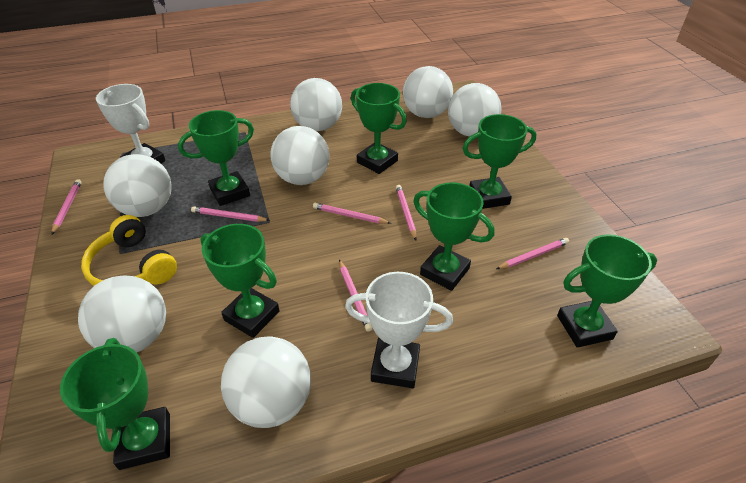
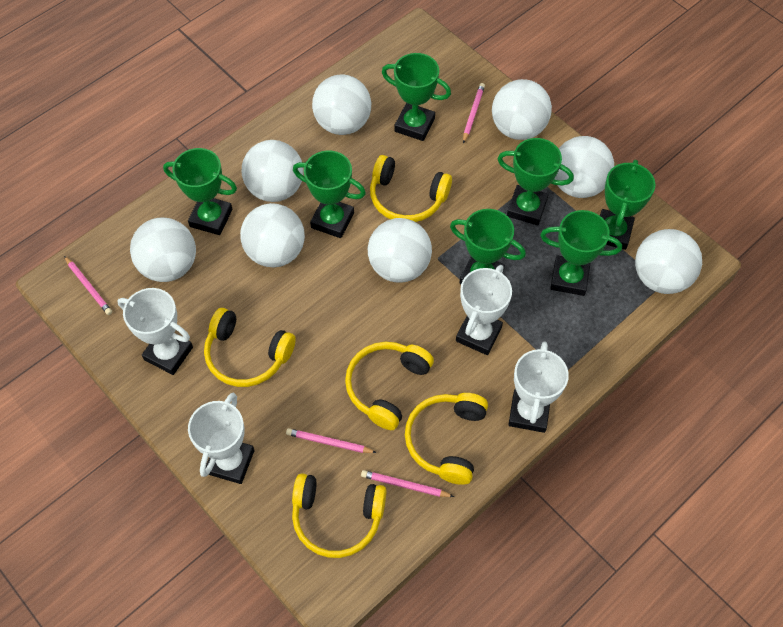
pink pencil: 6 -> 4
white ball: 7 -> 8
white trophy: 2 -> 4
yellow headphones: 1 -> 5

